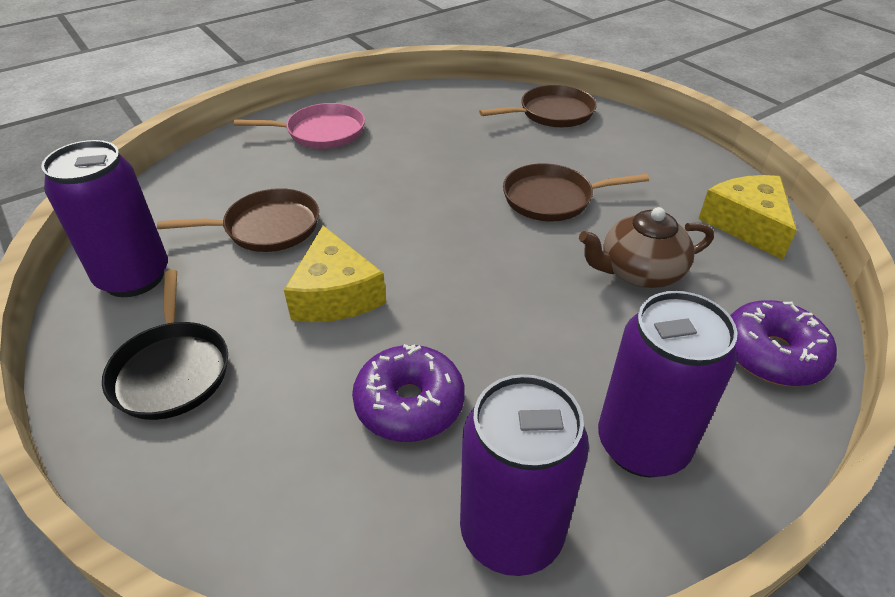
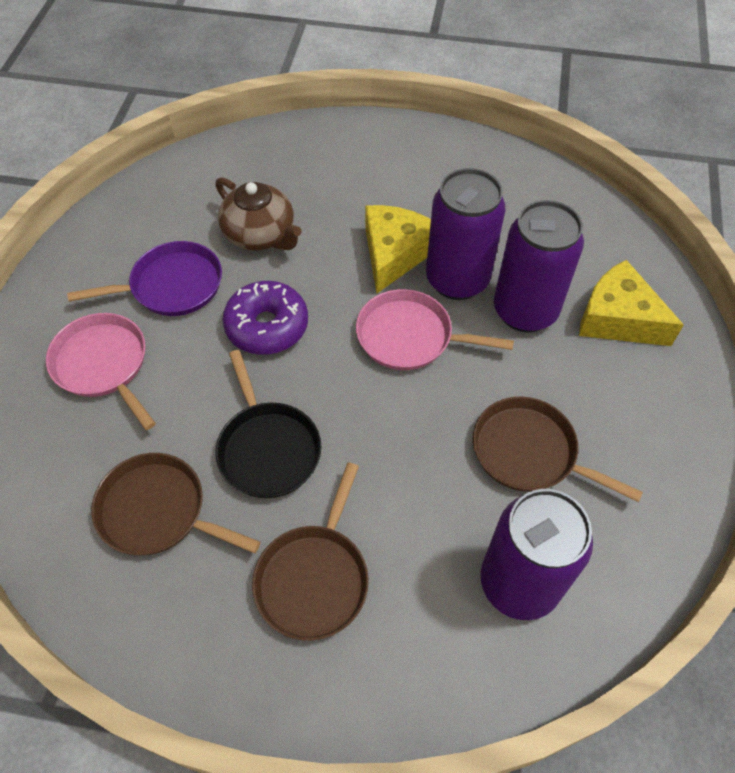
pink pan: 1 -> 2
purple donut: 2 -> 1
purple pan: 0 -> 1

